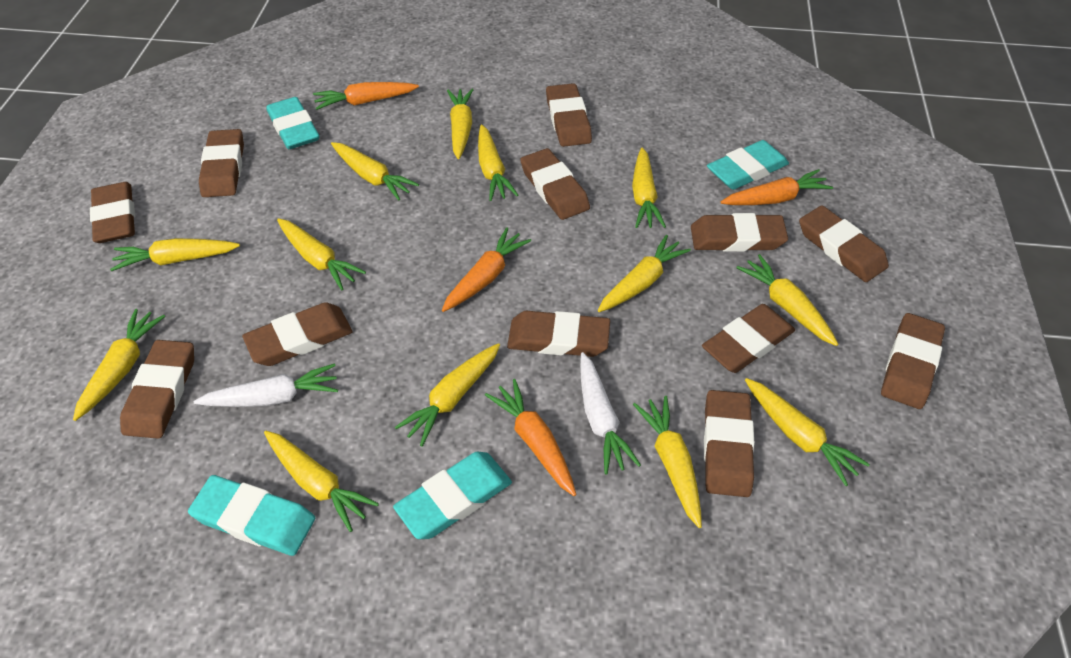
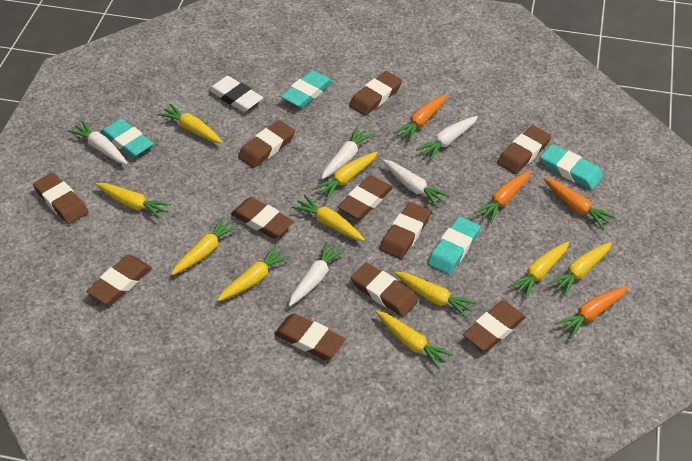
brown eraser: 12 -> 11
white carrot: 2 -> 5
white eraser: 0 -> 1
yellow carrot: 13 -> 10

